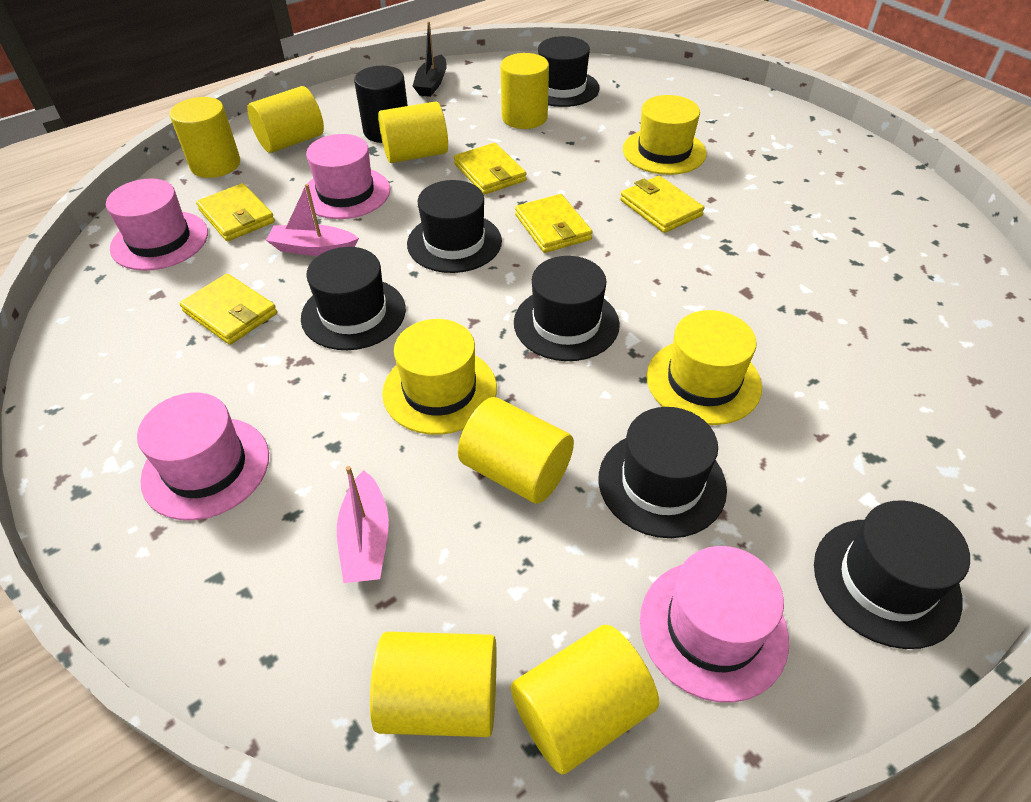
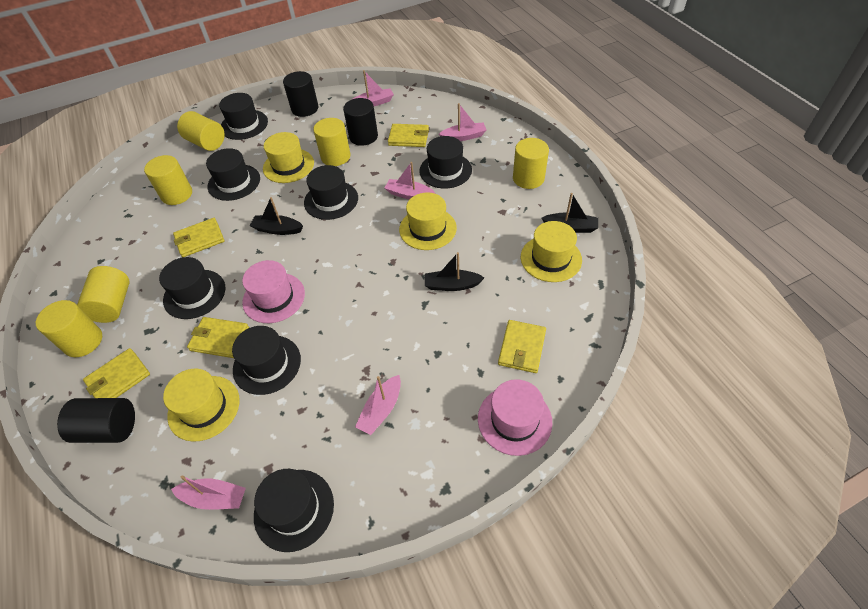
black boat: 1 -> 3
black cylinder: 1 -> 3
black hat: 6 -> 7
pink boat: 2 -> 5
pink hat: 4 -> 2
yellow cylinder: 7 -> 6
yellow hat: 3 -> 4

